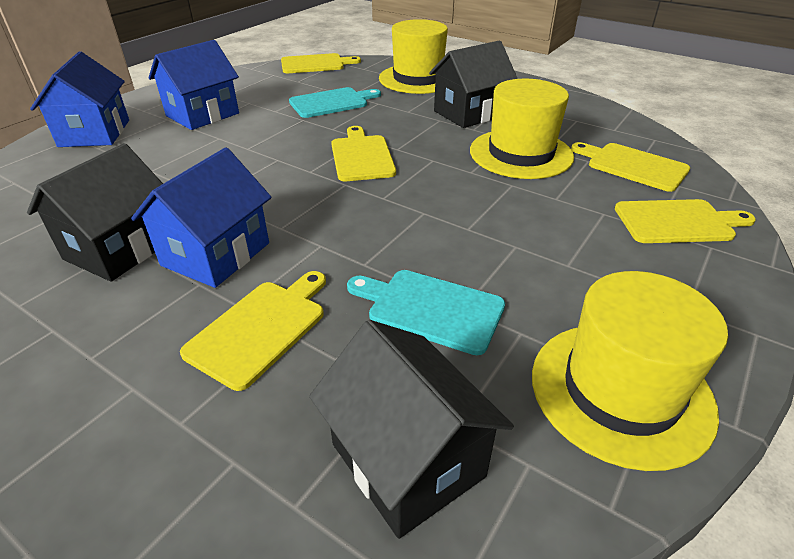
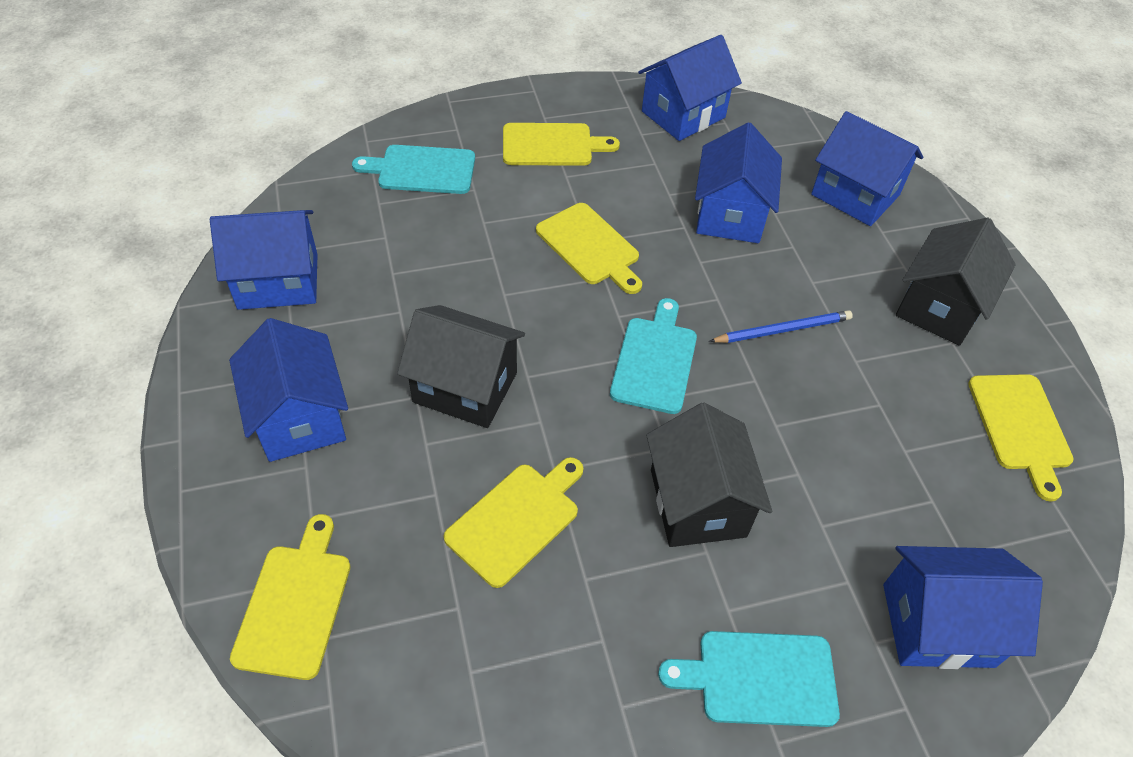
blue house: 3 -> 6
blue pencil: 0 -> 1
turquoise cutting board: 2 -> 3
yellow hat: 3 -> 0

